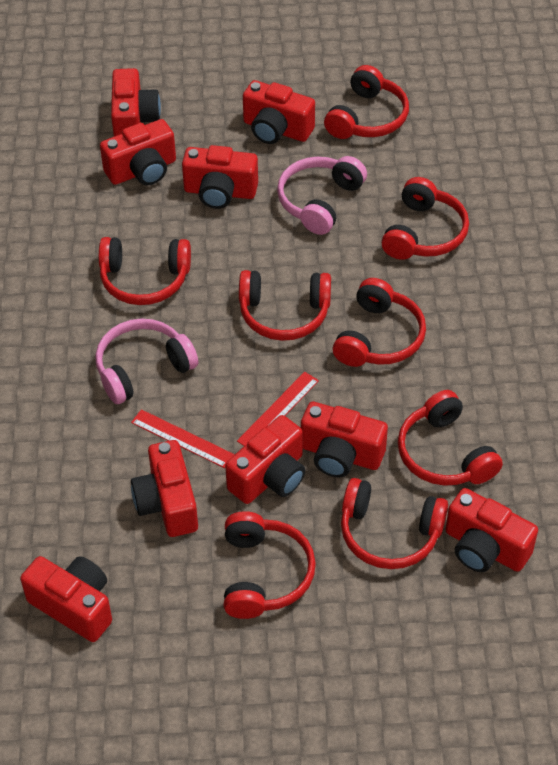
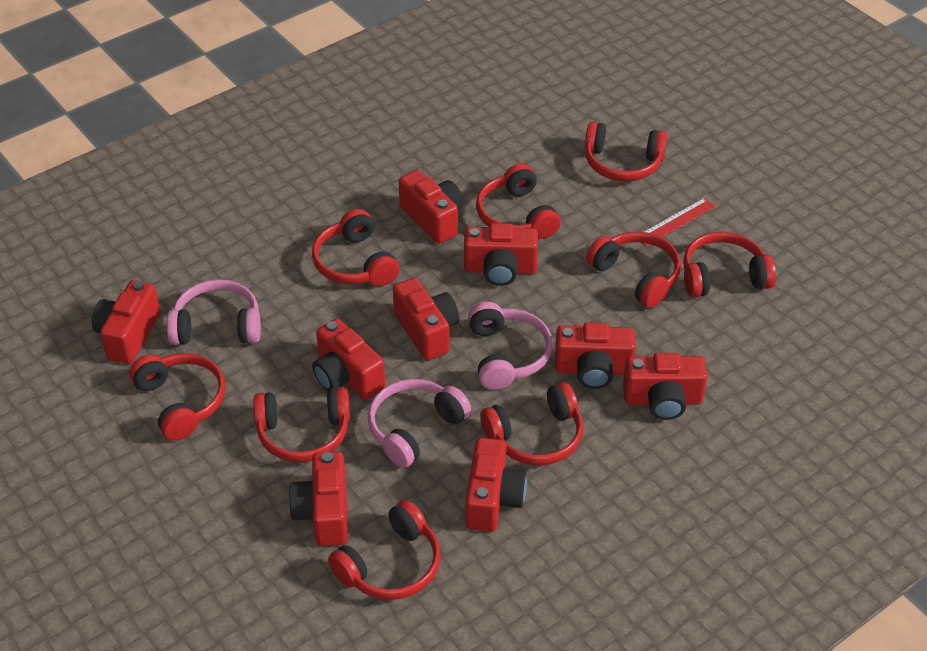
pink headphones: 2 -> 3
red headphones: 8 -> 9
red ruler: 2 -> 1

